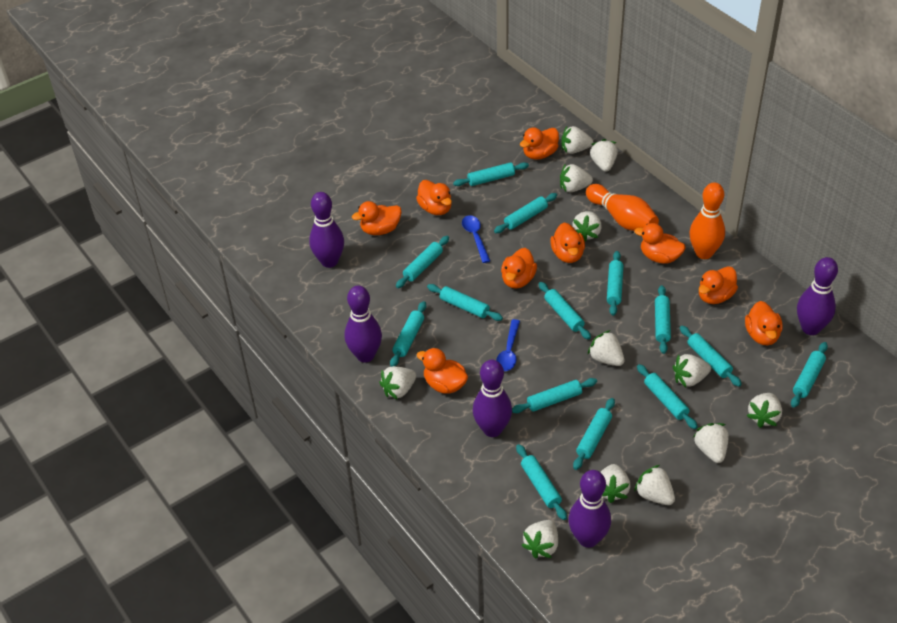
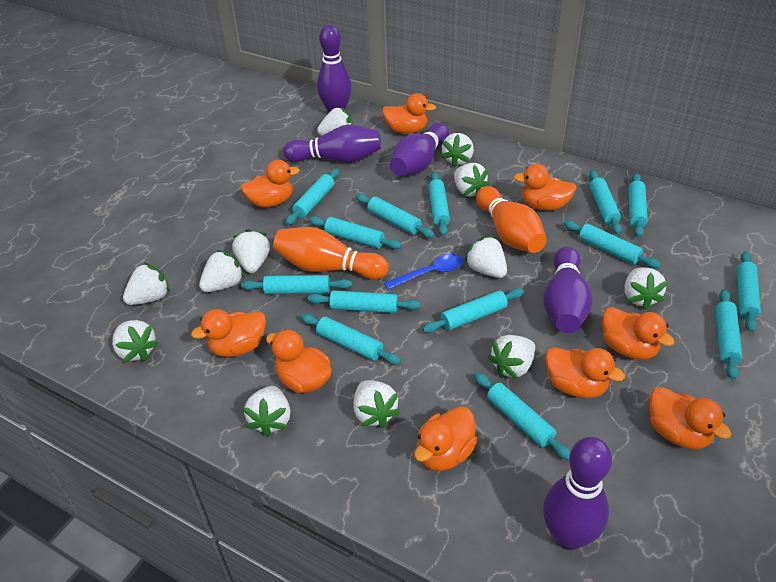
blue spoon: 2 -> 1

